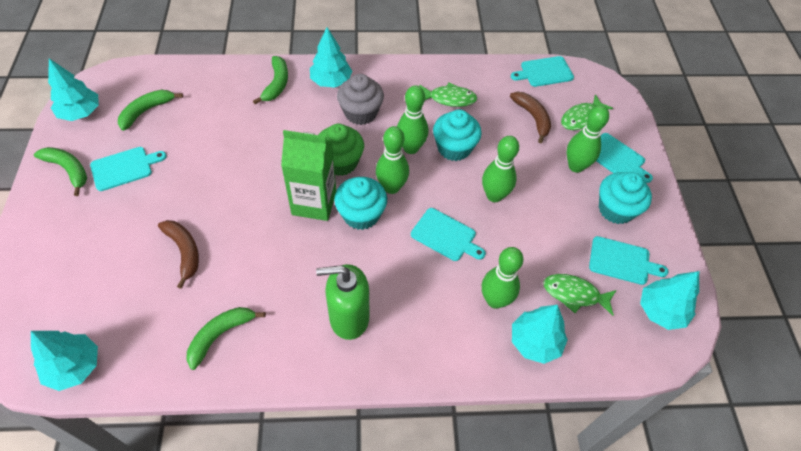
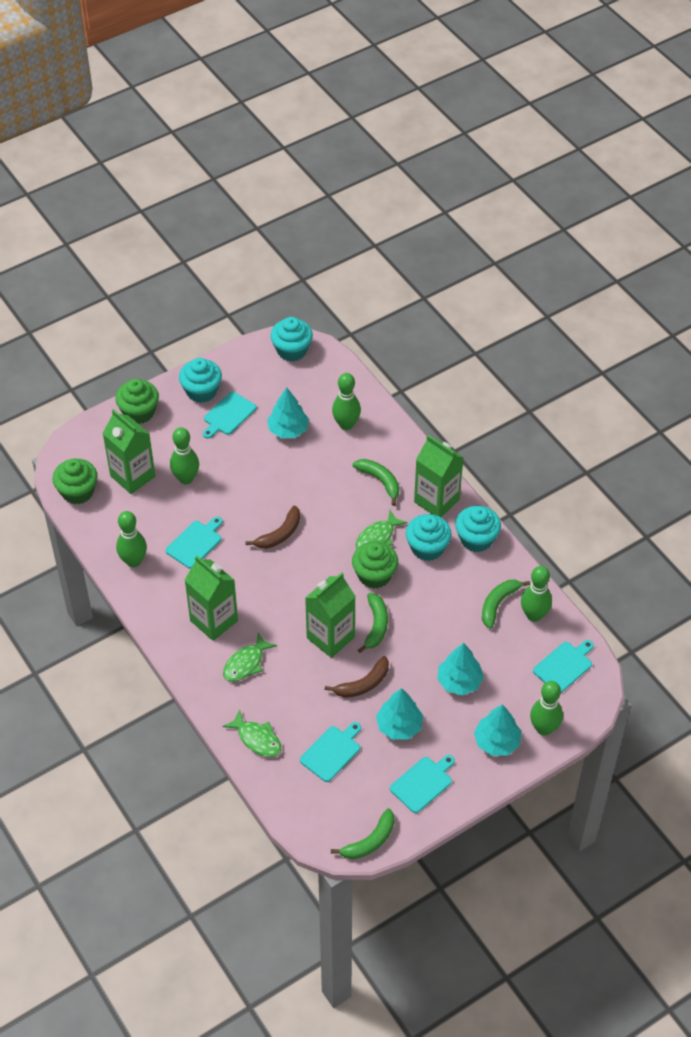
green carton: 1 -> 4
green cupcake: 1 -> 3
green soap dispenser: 1 -> 0
grey cupcake: 1 -> 0
turquoise cupcake: 3 -> 4
turquoise tree: 5 -> 4

